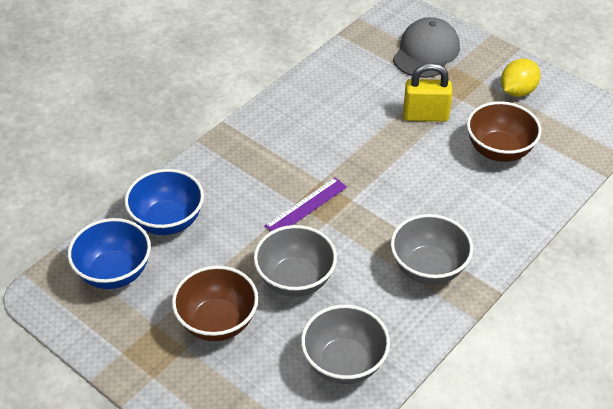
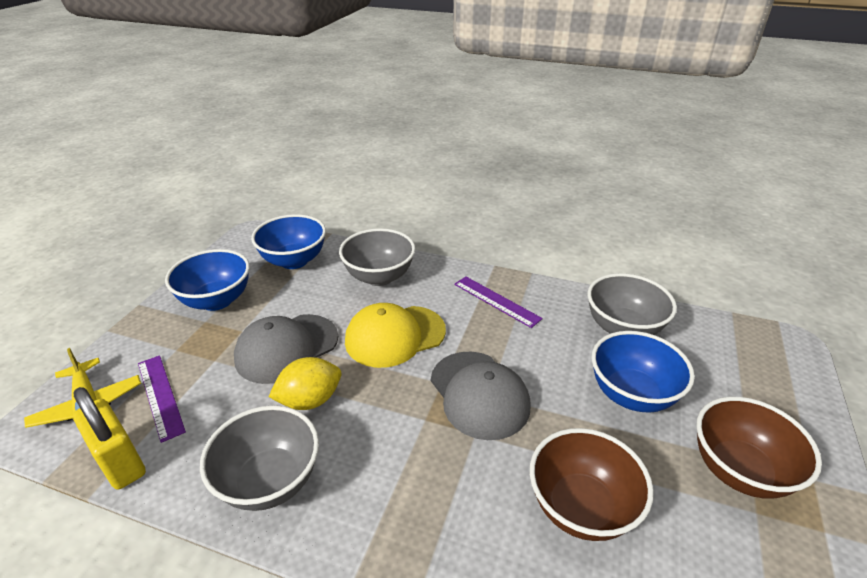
blue bowl: 2 -> 3
grey cap: 1 -> 2
purple ruler: 1 -> 2
yellow cap: 0 -> 1
yellow plane: 0 -> 1

